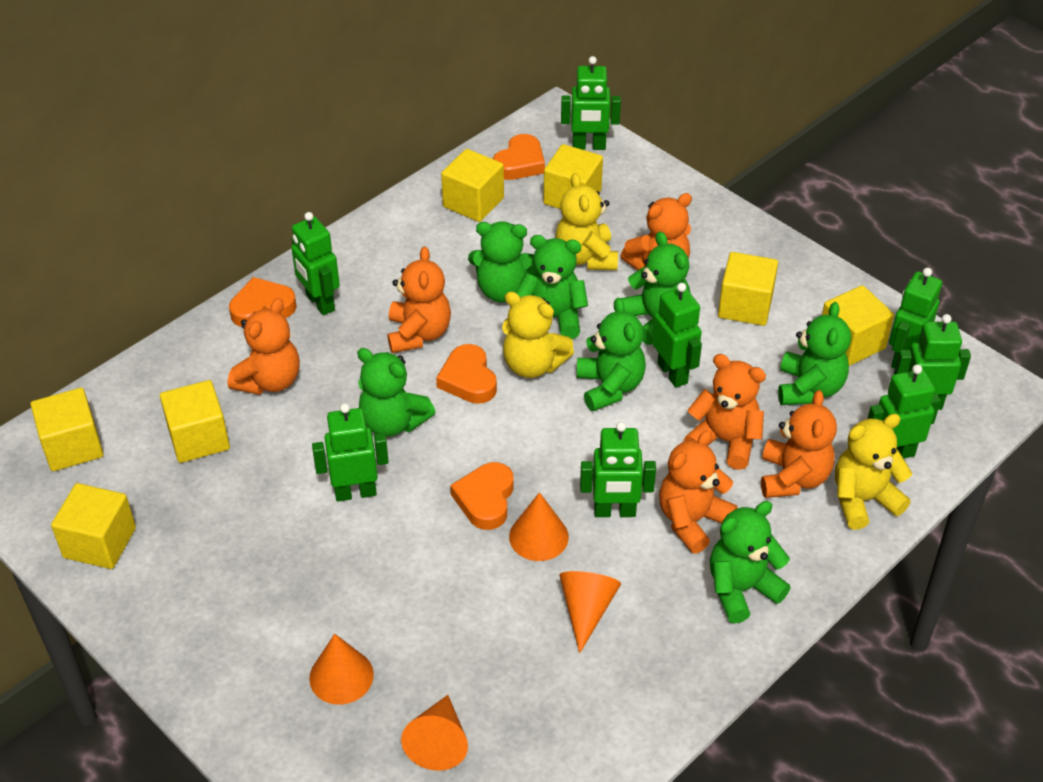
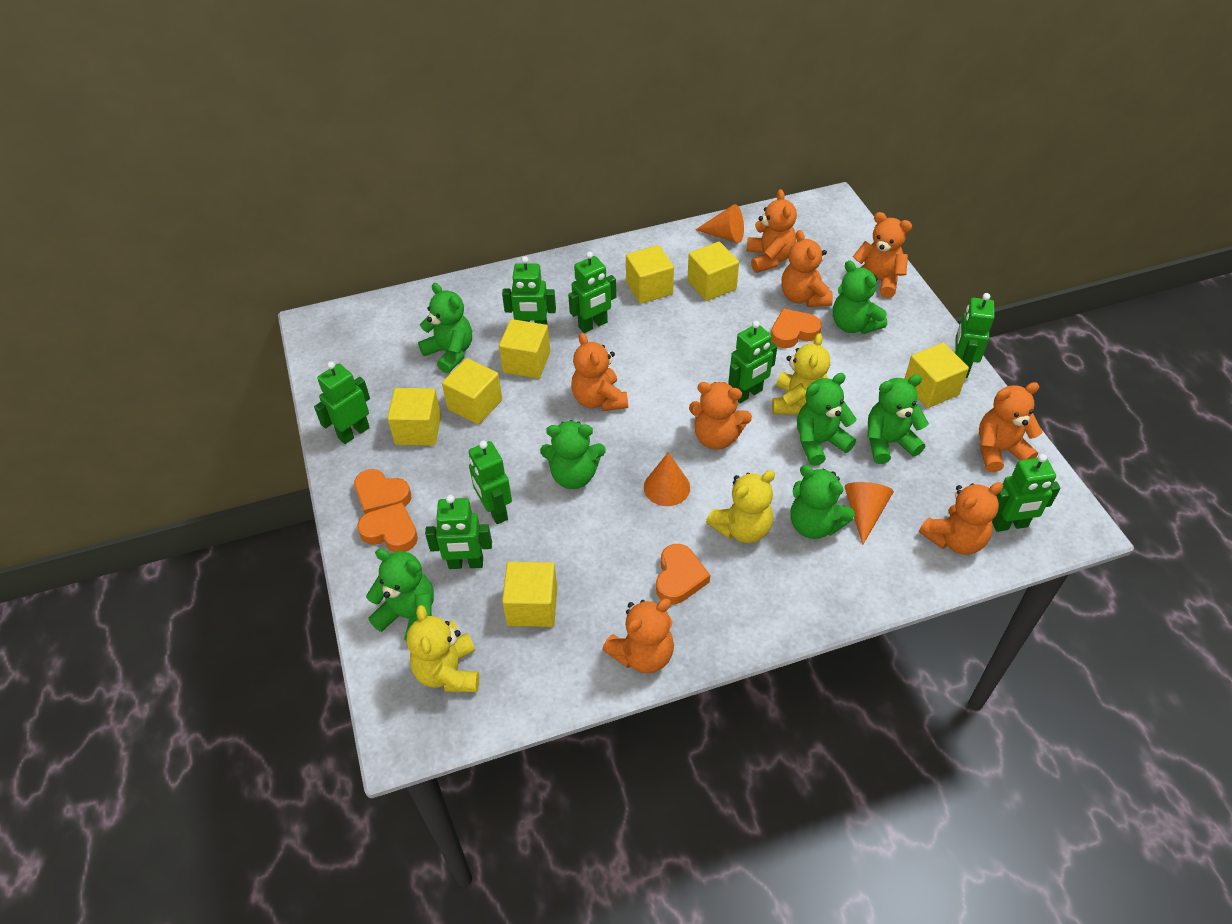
orange cone: 4 -> 3
orange teddy bear: 6 -> 8

